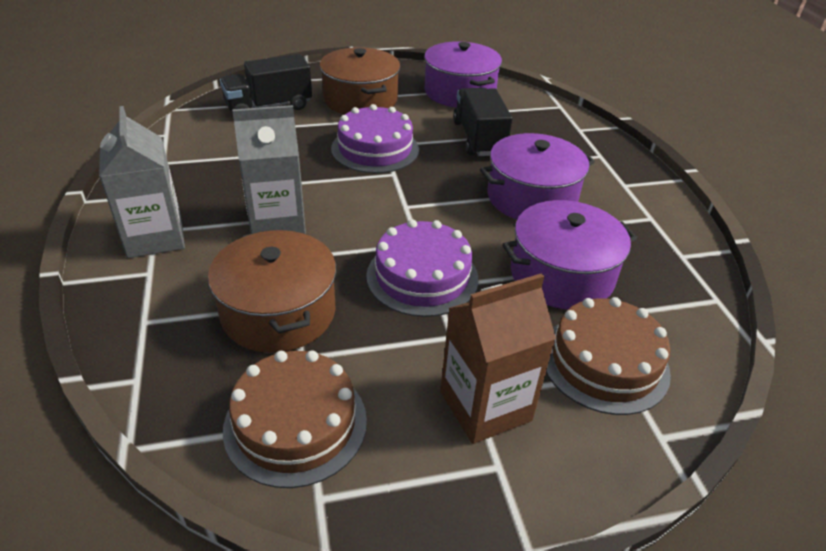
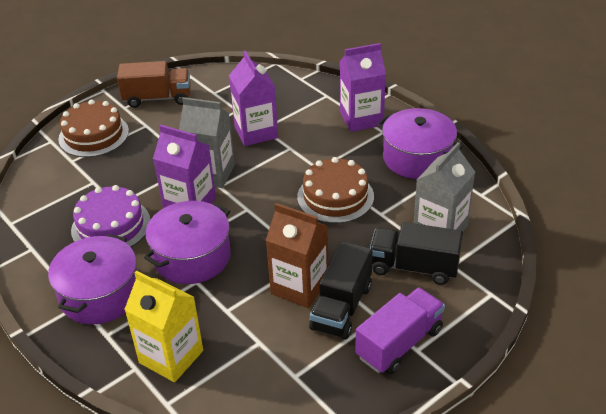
brown pot: 2 -> 0
brown truck: 0 -> 1
purple cake: 2 -> 1
purple carton: 0 -> 3
purple truck: 0 -> 1
yellow carton: 0 -> 1

